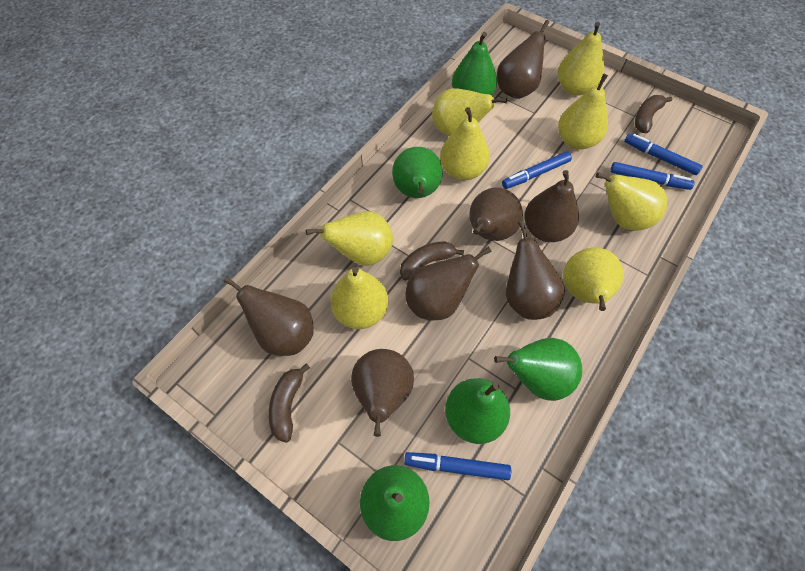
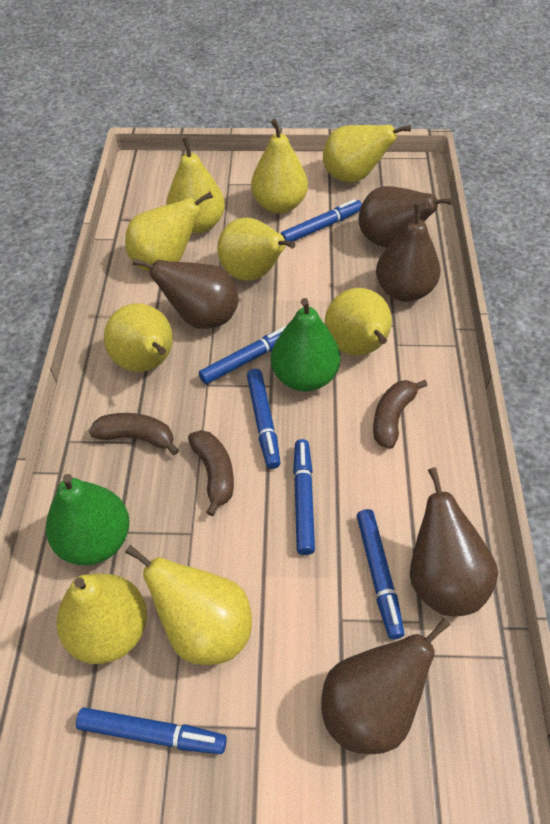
blue marker: 4 -> 6
brown pear: 7 -> 5
green pear: 5 -> 2
yellow pear: 8 -> 9

